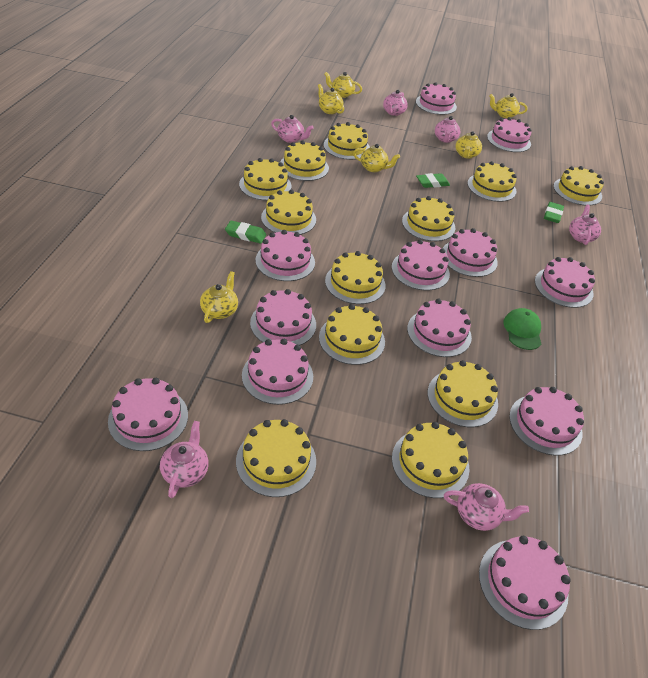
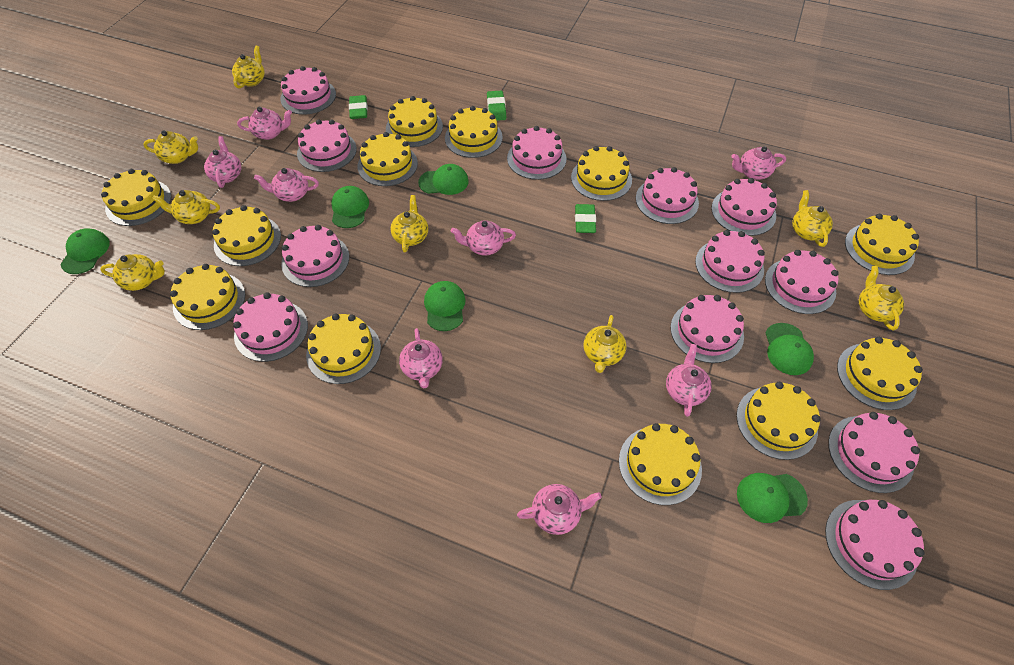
green cap: 1 -> 6
pink teapot: 6 -> 8
yellow teapot: 6 -> 8

